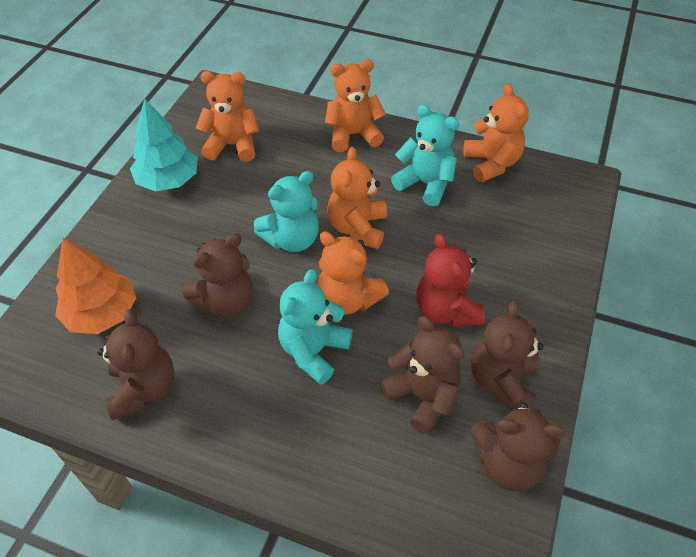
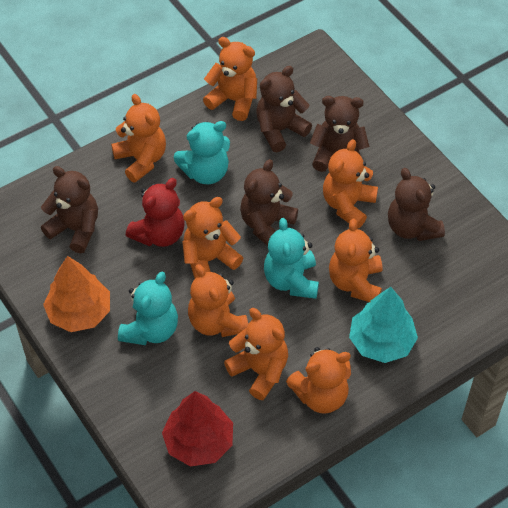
orange teddy bear: 5 -> 8
red tree: 0 -> 1

